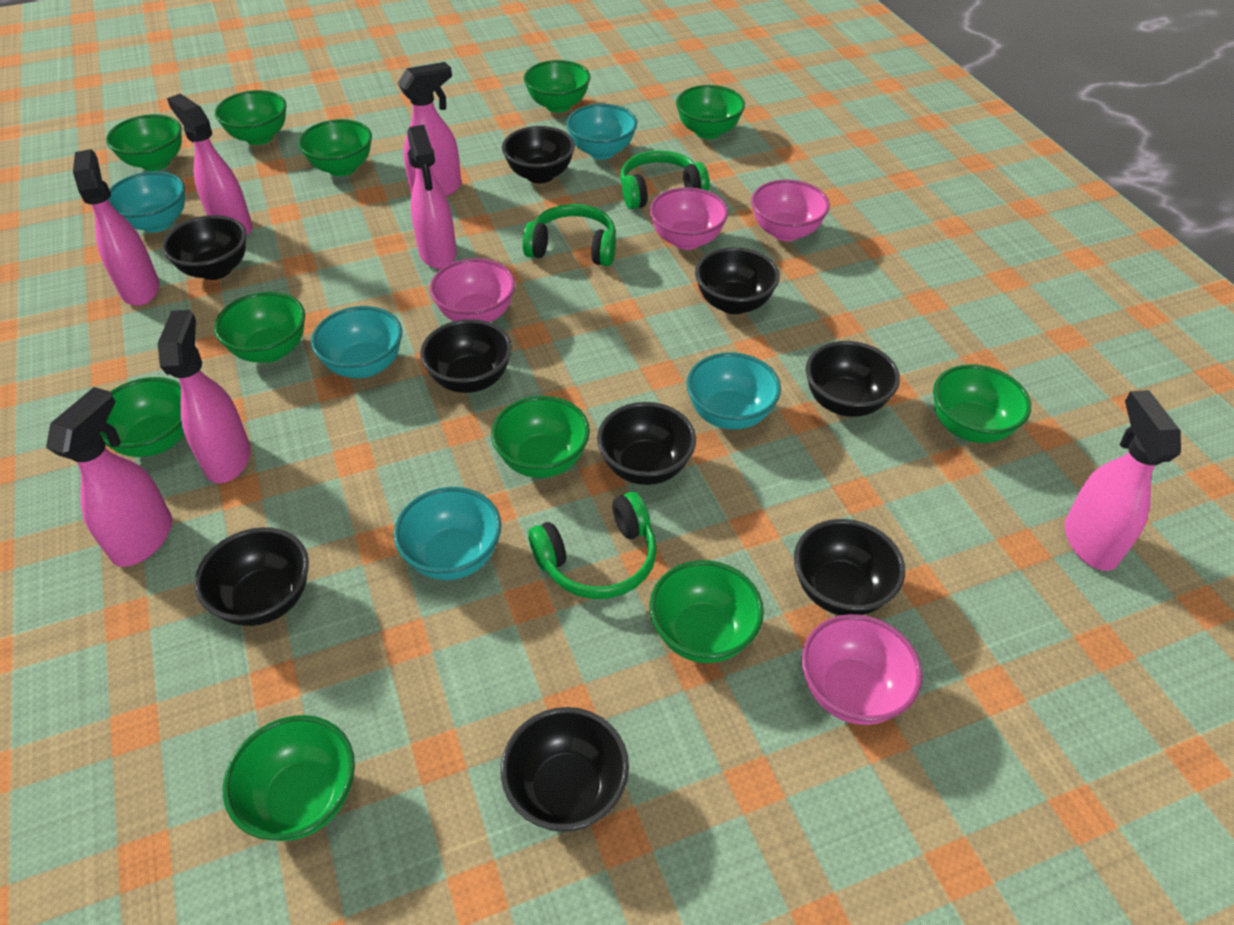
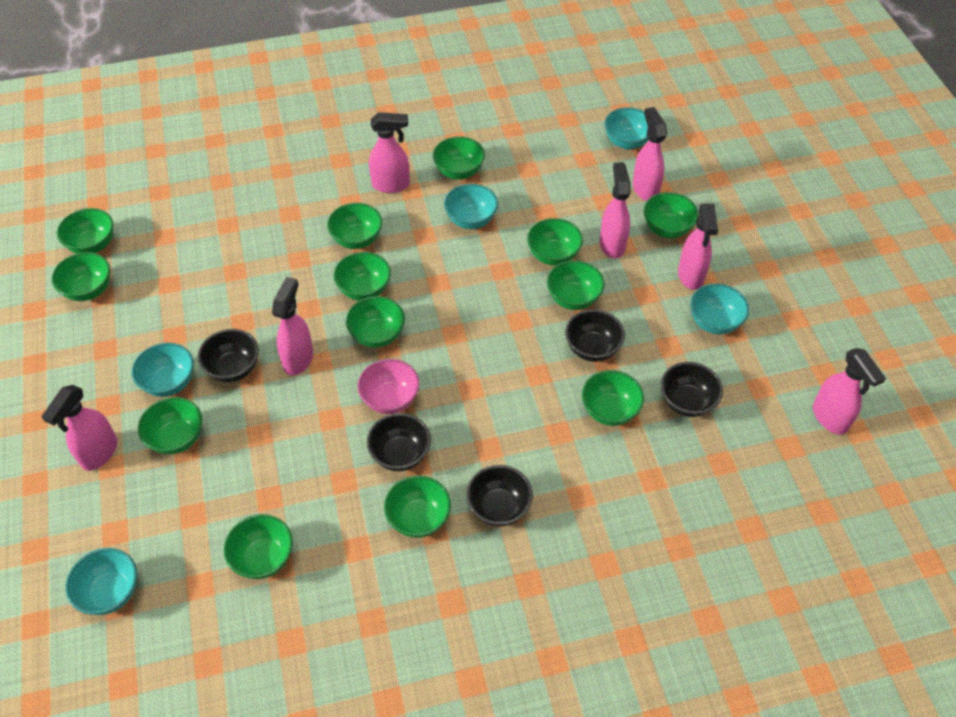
black bowl: 9 -> 5
green bowl: 11 -> 13
green headphones: 3 -> 0
pink bowl: 4 -> 1

